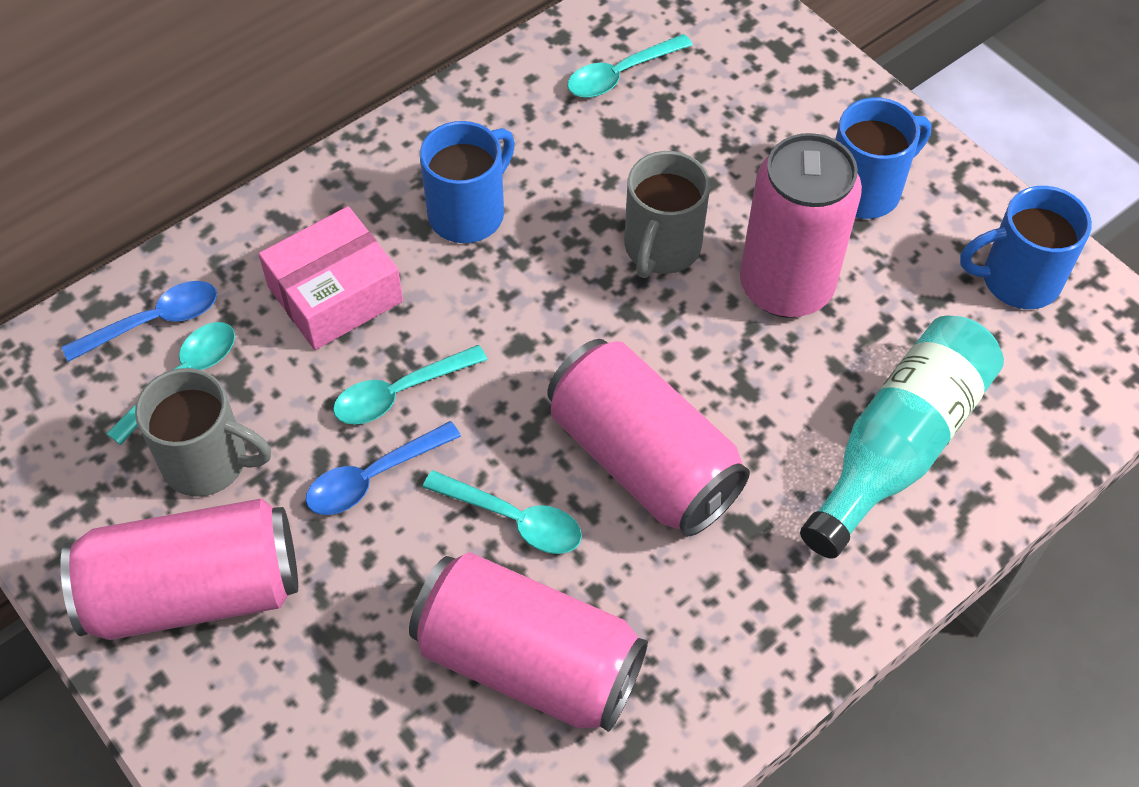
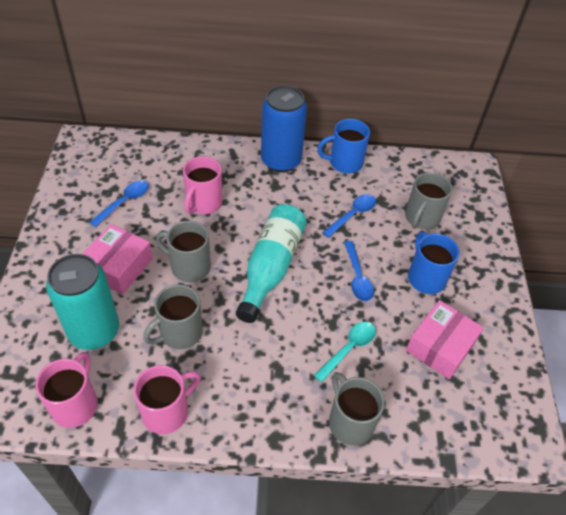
blue can: 0 -> 1
blue mug: 3 -> 2
blue spoon: 2 -> 3
grey mug: 2 -> 4
pink box: 1 -> 2
pink can: 4 -> 0
pink mug: 0 -> 3
turquoise can: 0 -> 1
turquoise spoon: 4 -> 1

